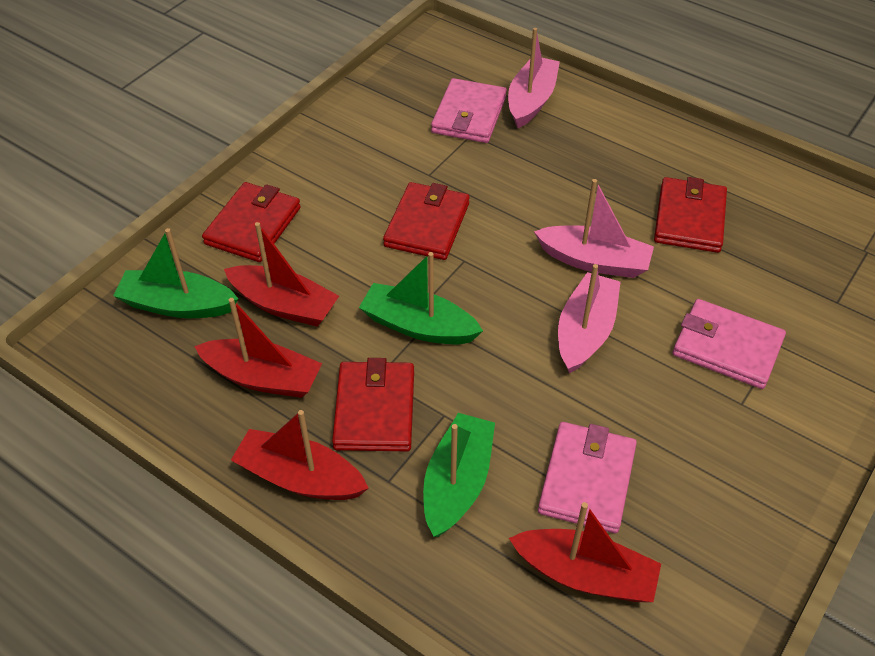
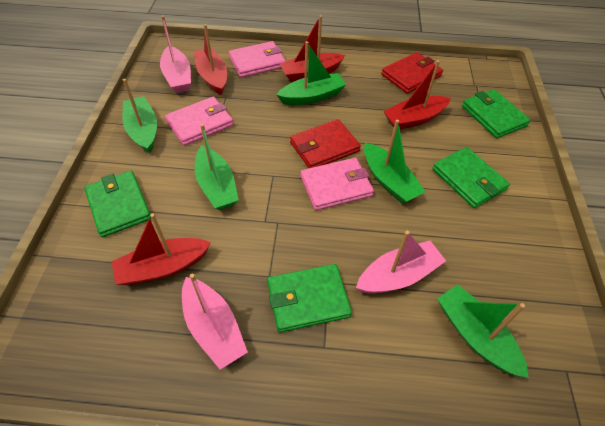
green boat: 3 -> 5
green wallet: 0 -> 4
red wallet: 4 -> 2

